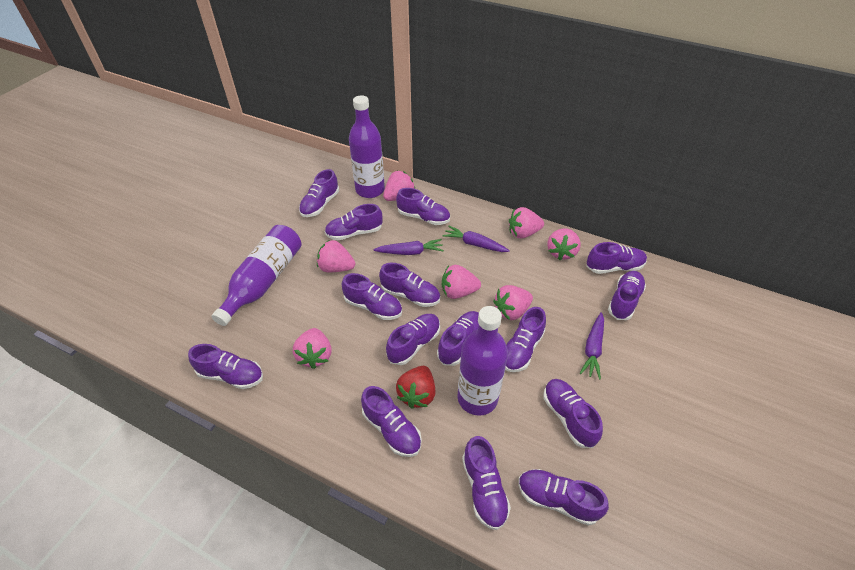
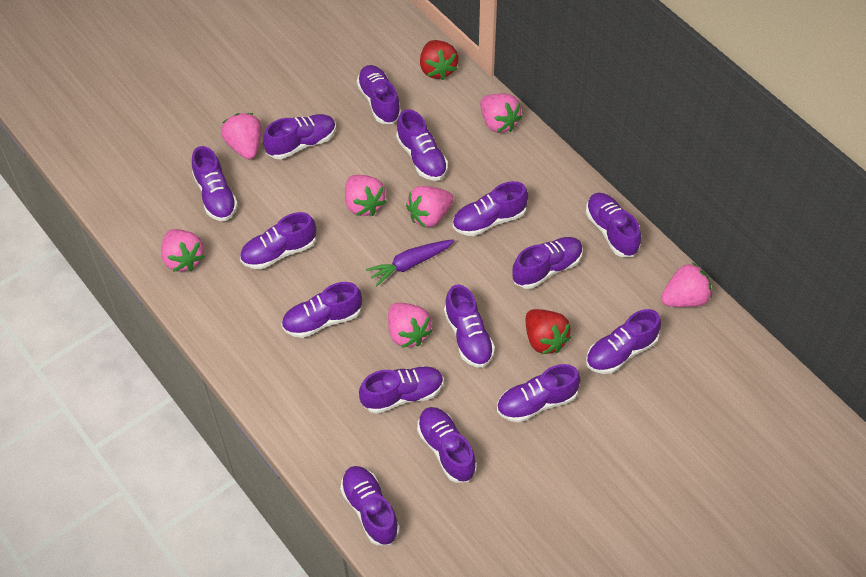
purple bottle: 3 -> 0
purple carrot: 3 -> 1
red strawberry: 1 -> 2

